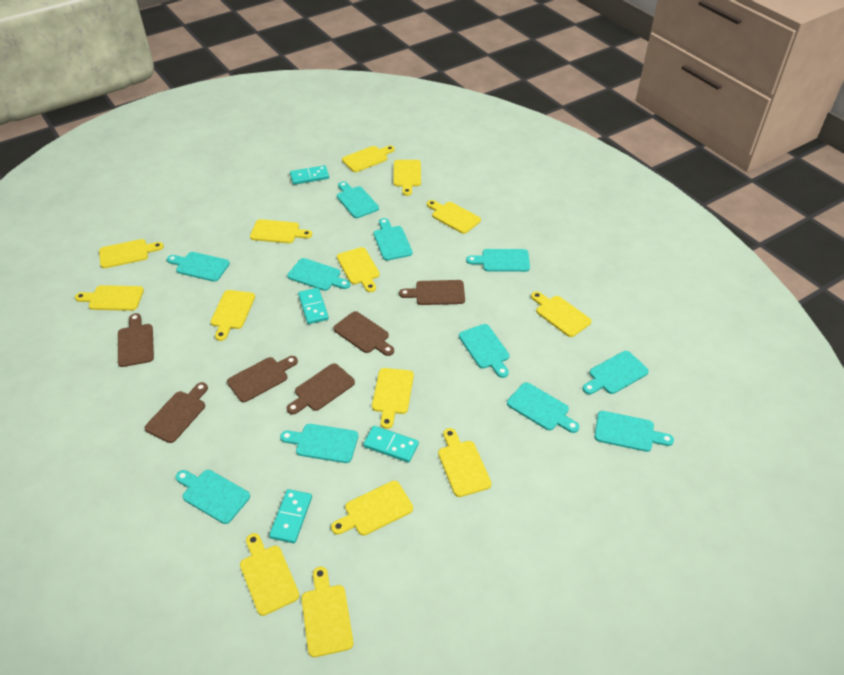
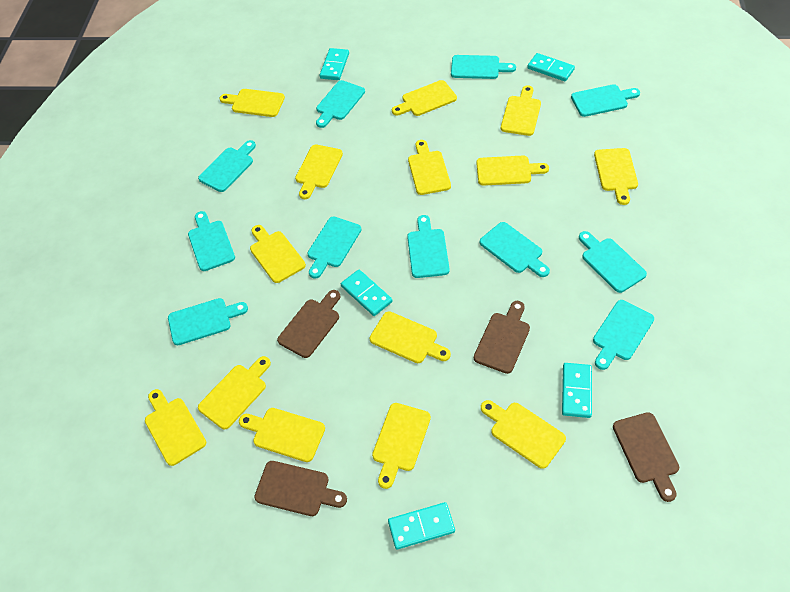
brown cutting board: 6 -> 4
turquoise domino: 4 -> 5

